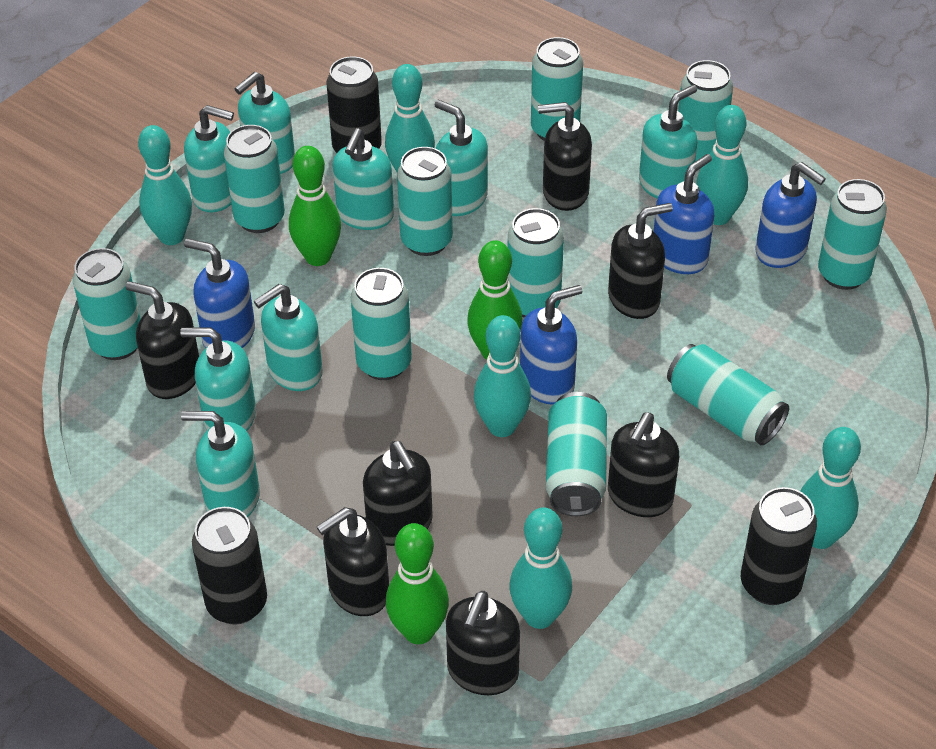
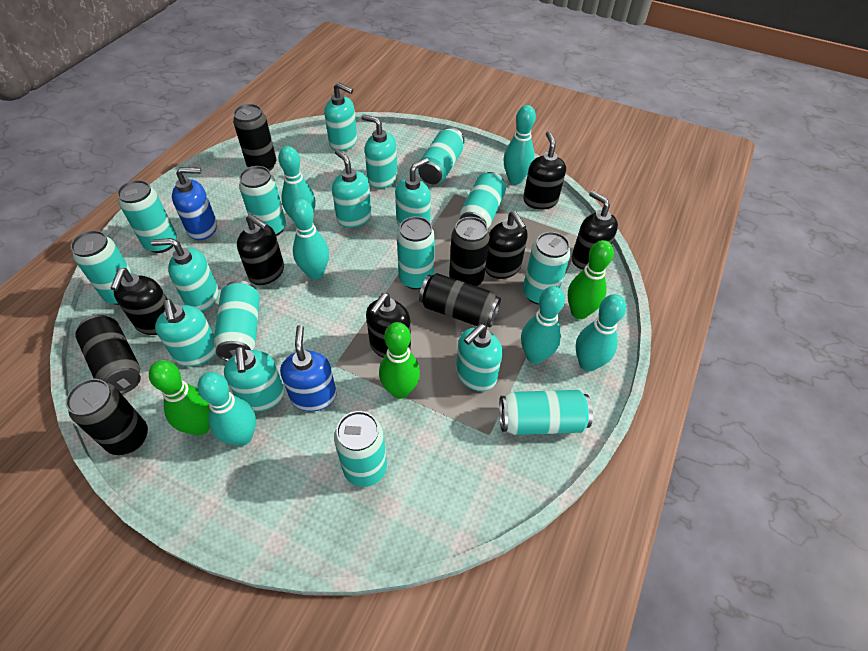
black can: 3 -> 5
black soap dispenser: 7 -> 6
blue soap dispenser: 4 -> 2

